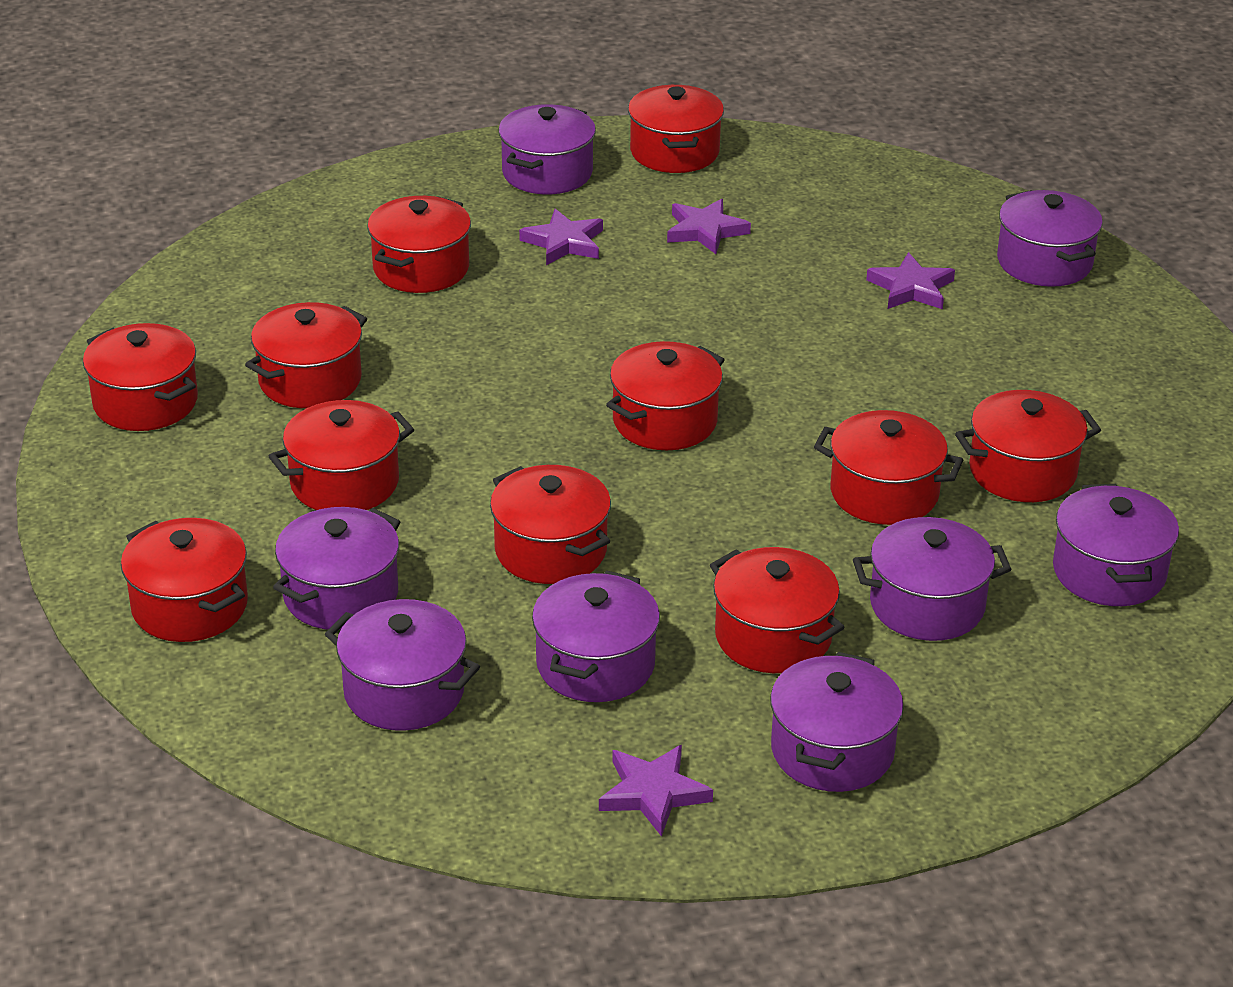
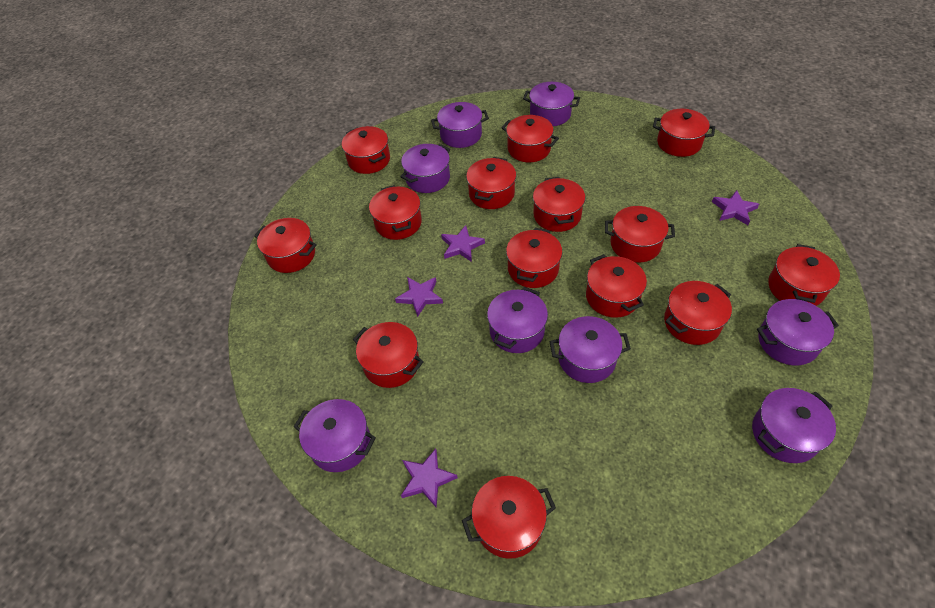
red pot: 11 -> 14

